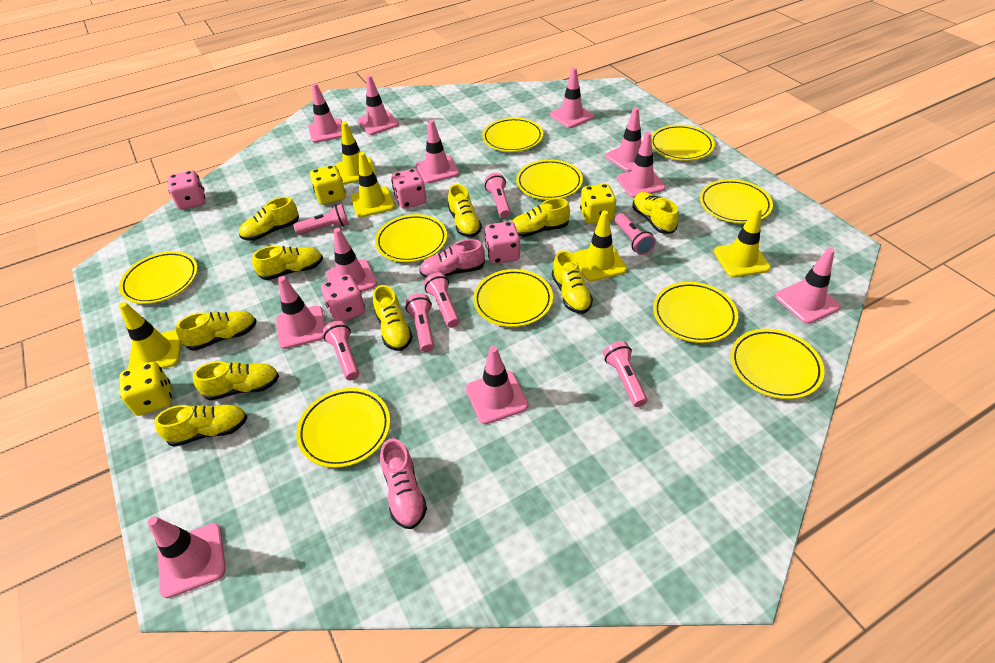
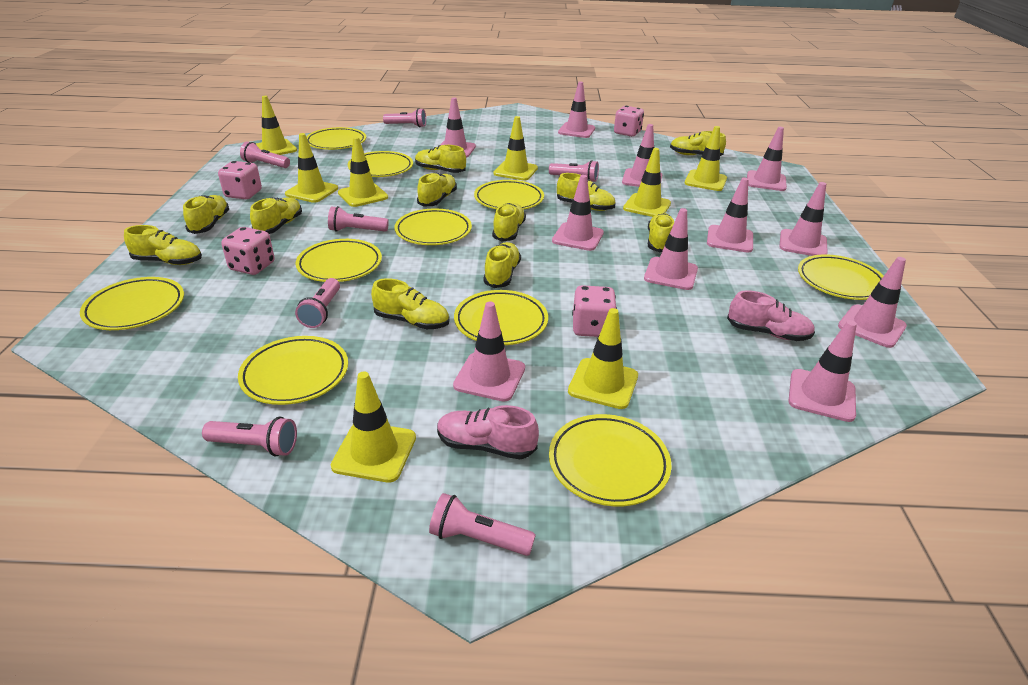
yellow dice: 3 -> 0
yellow shoe: 10 -> 11
yellow traffic cone: 5 -> 8

